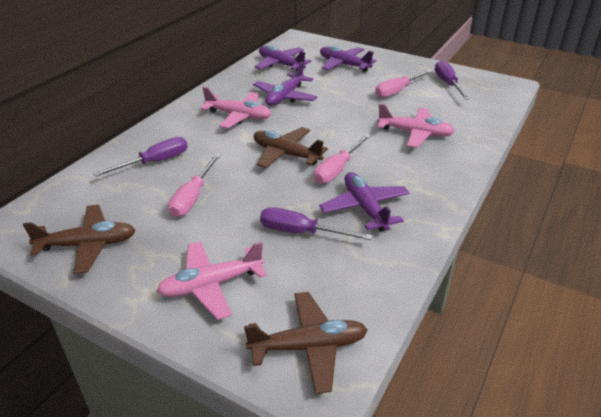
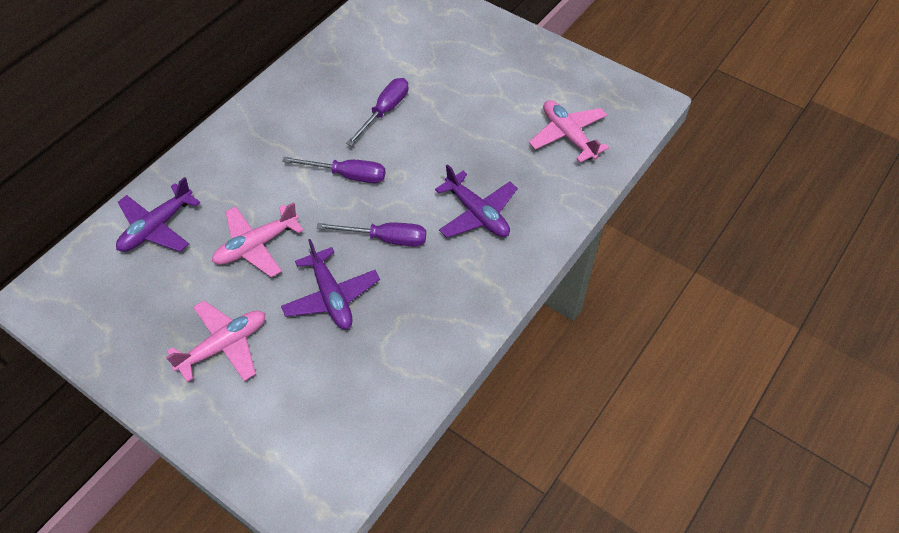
brown plane: 3 -> 0
pink screwdriver: 3 -> 0
purple plane: 4 -> 3

